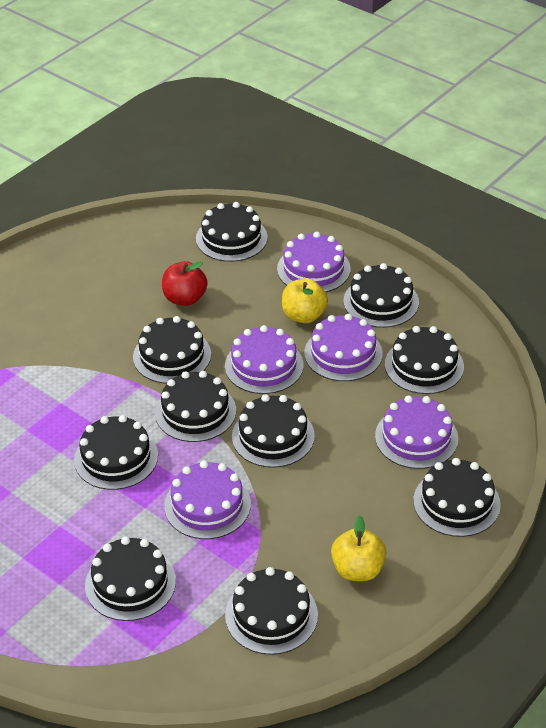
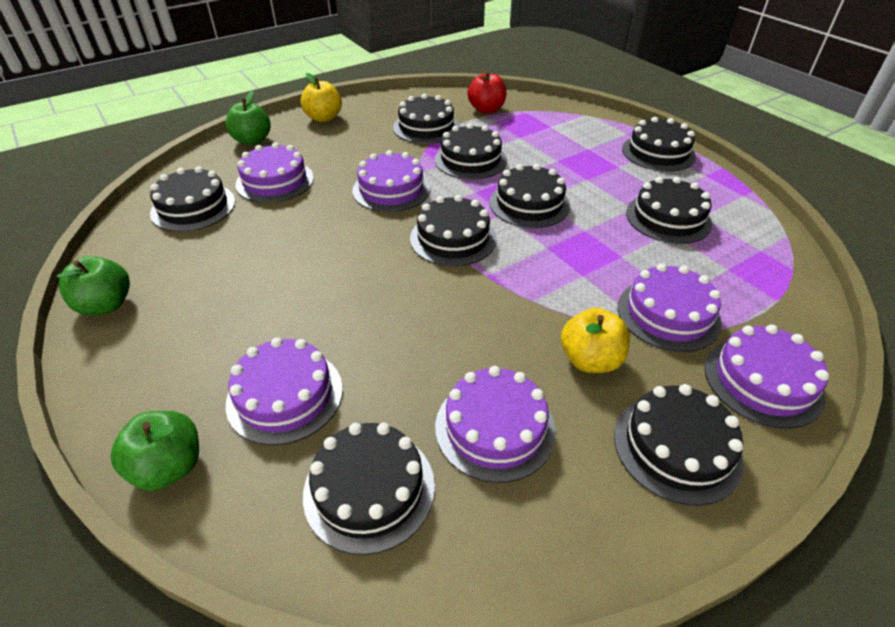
black cake: 10 -> 9
green apple: 0 -> 3
purple cake: 5 -> 6

